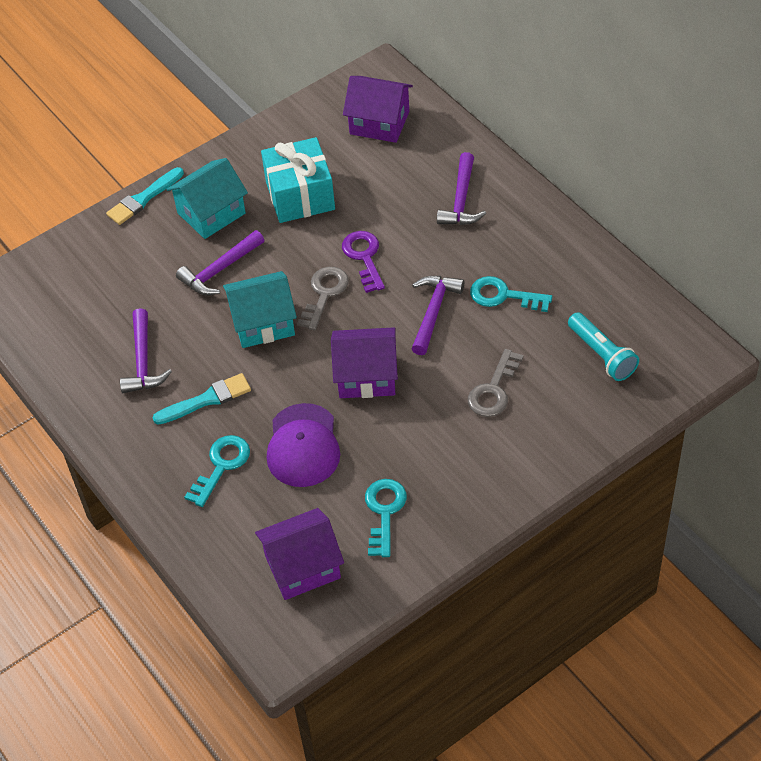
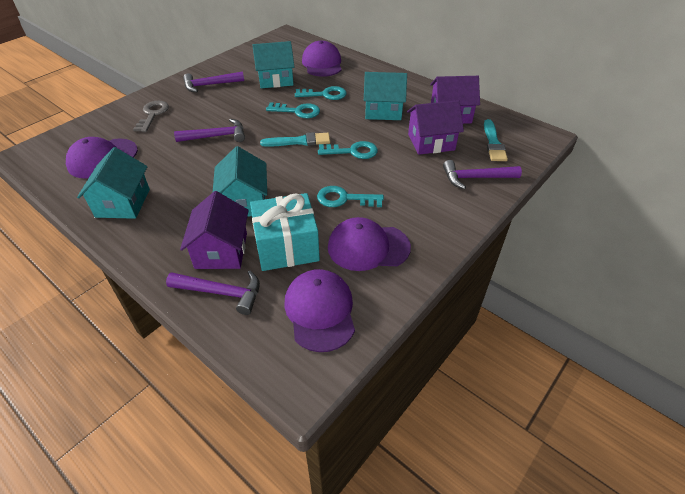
grey key: 2 -> 1
purple cap: 1 -> 4
purple key: 1 -> 0
turquoise flashlight: 1 -> 0
turquoise house: 2 -> 4
turquoise key: 3 -> 4

